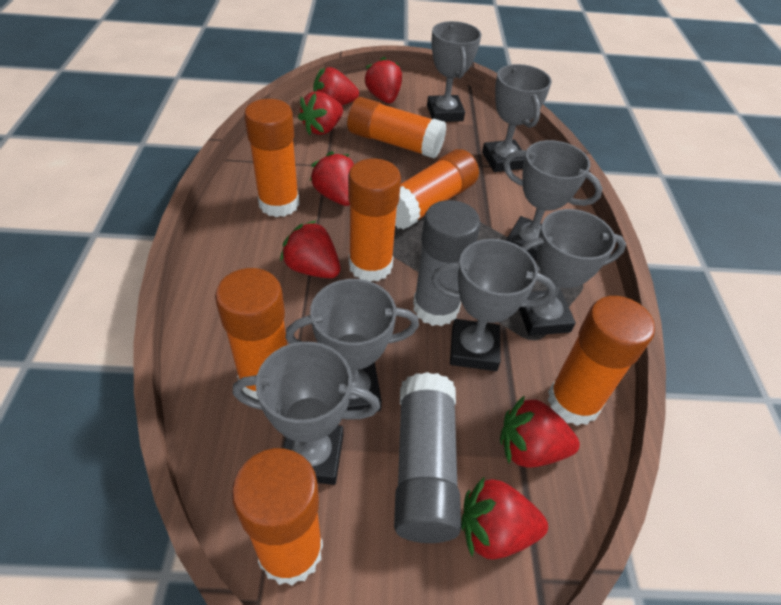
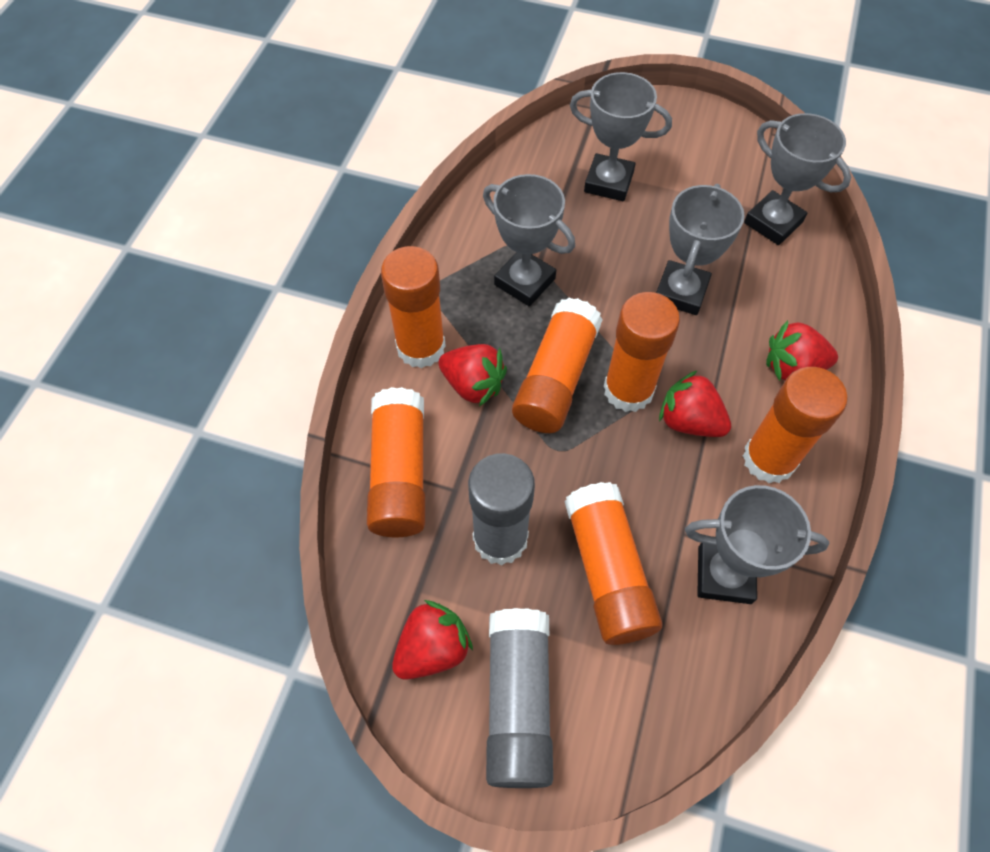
grey trophy: 7 -> 5
orange glue stick: 7 -> 6
red strawberry: 7 -> 4

